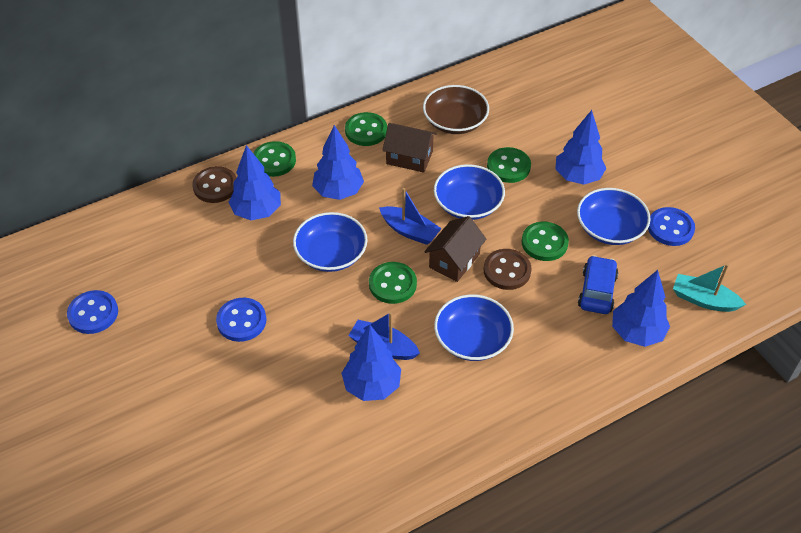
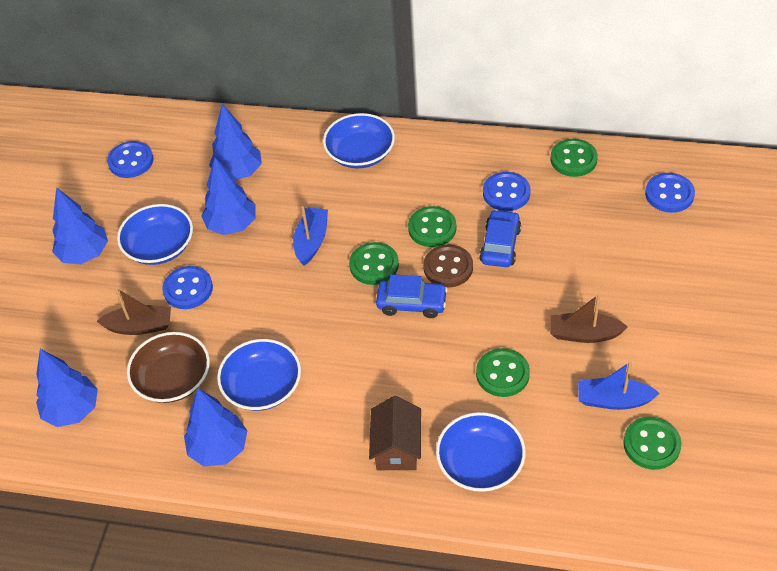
blue button: 3 -> 4
blue car: 1 -> 2
brown boat: 0 -> 2
brown button: 2 -> 1
brown house: 2 -> 1
turquoise boat: 1 -> 0

